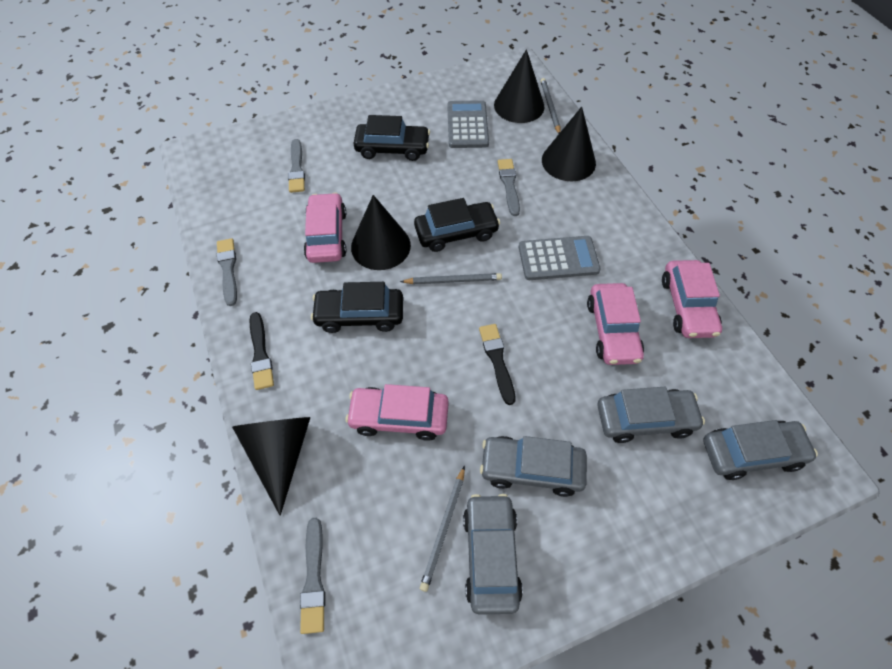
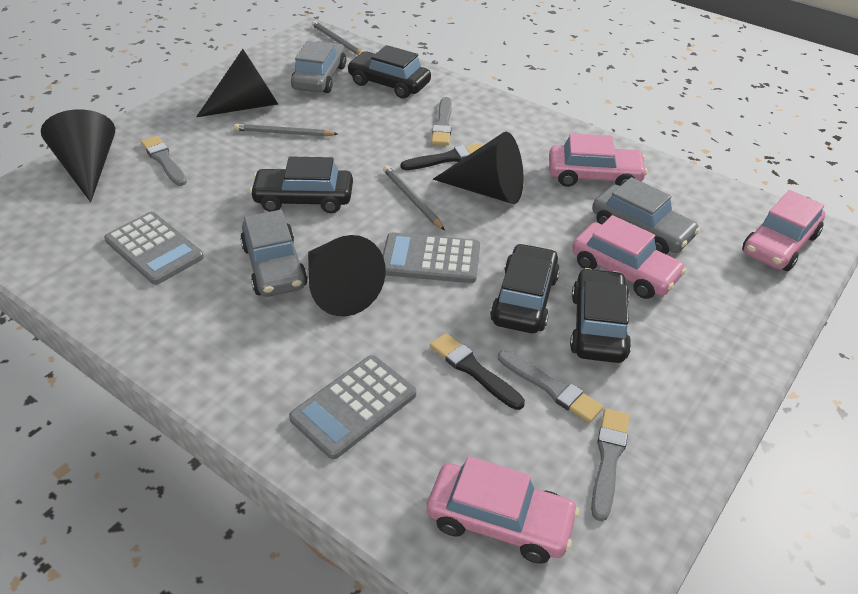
black car: 3 -> 4
grey calculator: 2 -> 3
grey car: 4 -> 3

